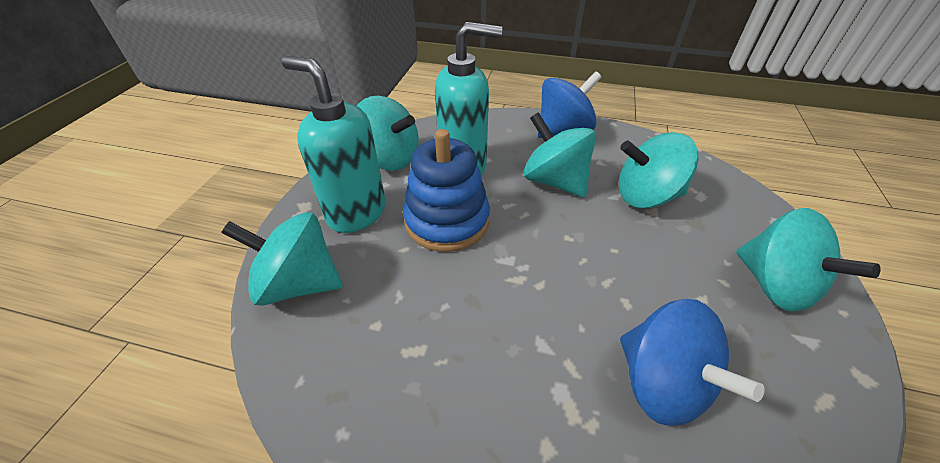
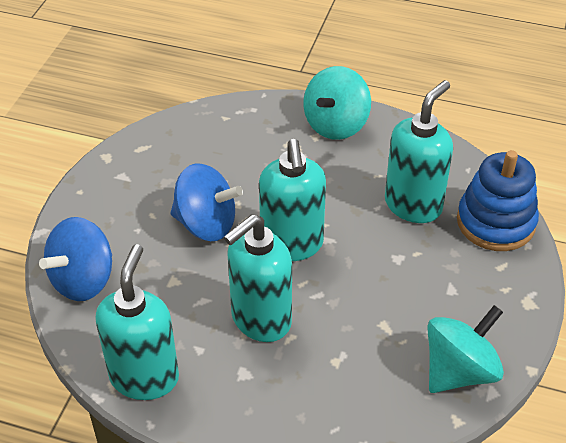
turquoise soap dispenser: 2 -> 4
turquoise spinning top: 5 -> 2

